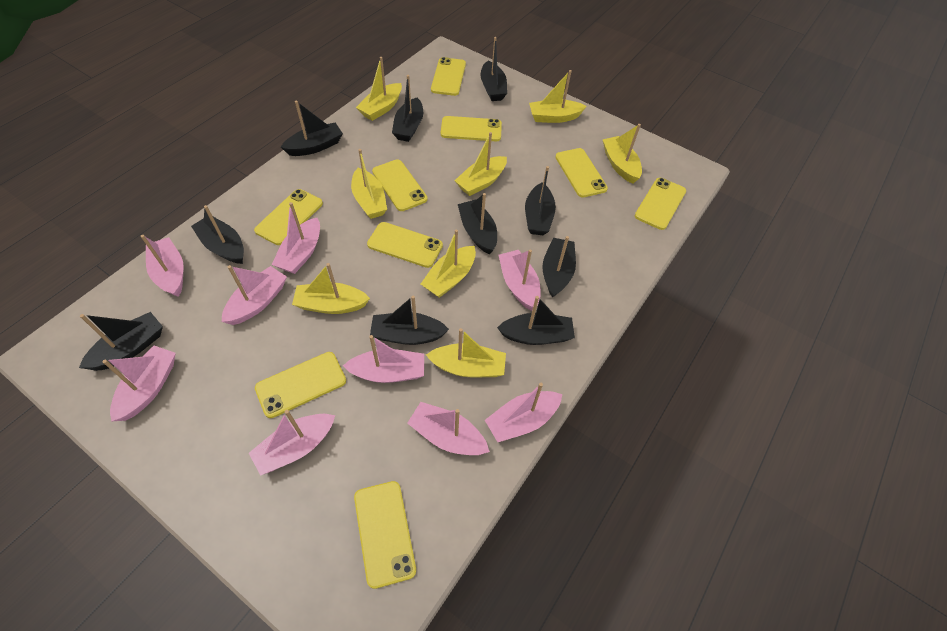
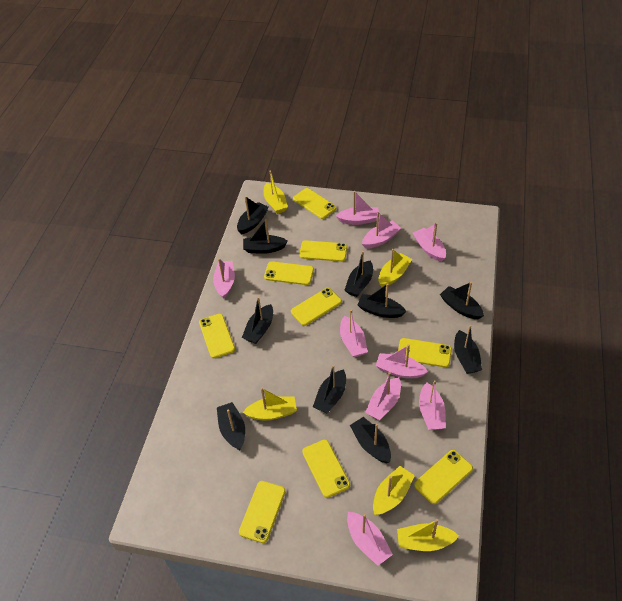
yellow boat: 8 -> 5

